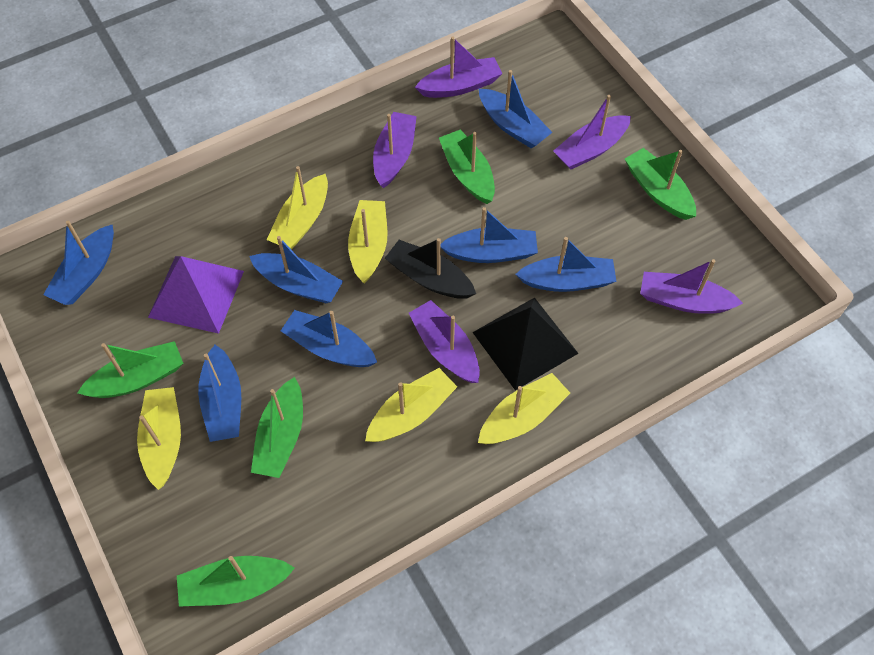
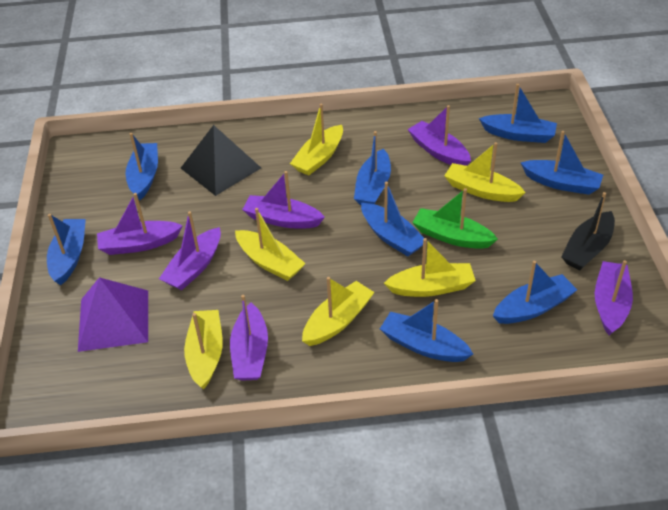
blue boat: 7 -> 8
green boat: 5 -> 1
purple boat: 5 -> 6
yellow boat: 5 -> 6

